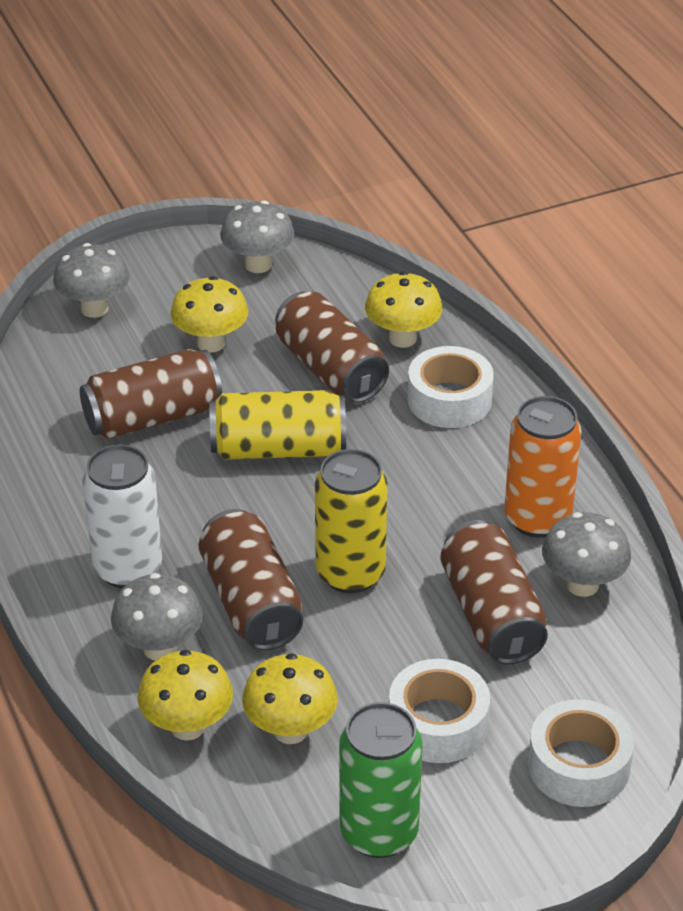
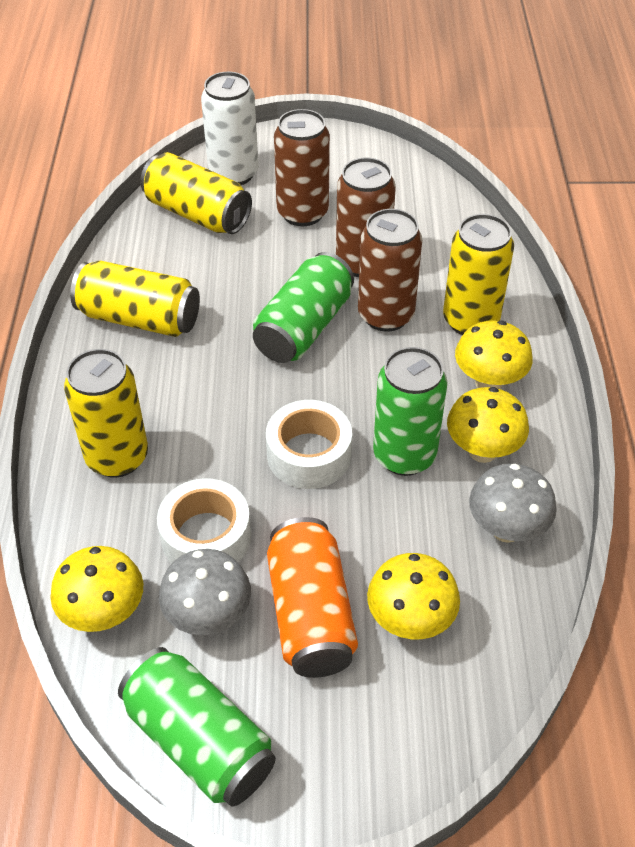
brown can: 4 -> 3
green can: 1 -> 3
grey mushroom: 4 -> 2
white tape: 3 -> 2
yellow can: 2 -> 4

